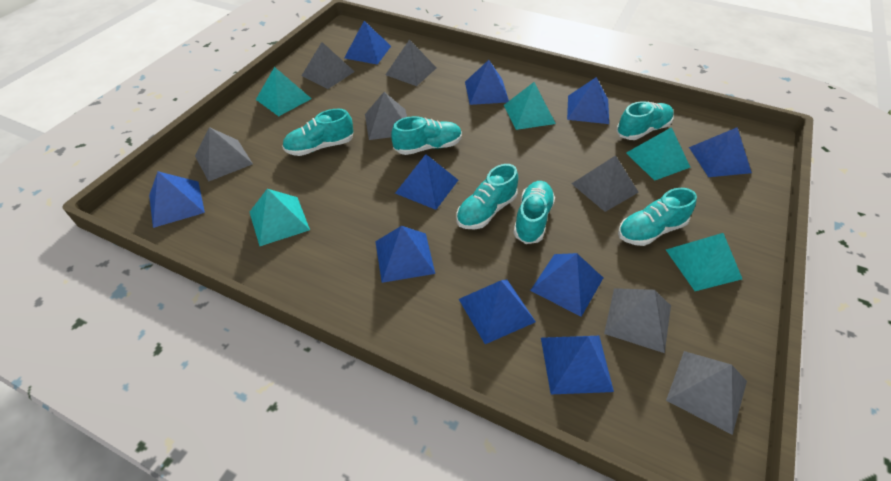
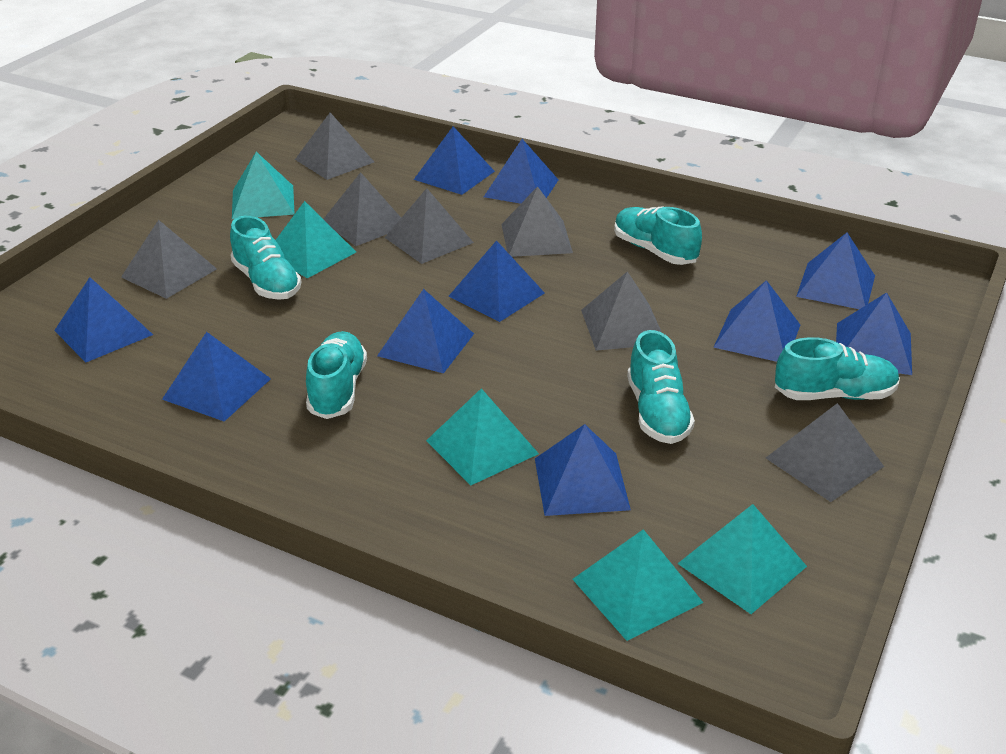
turquoise shoe: 6 -> 5

